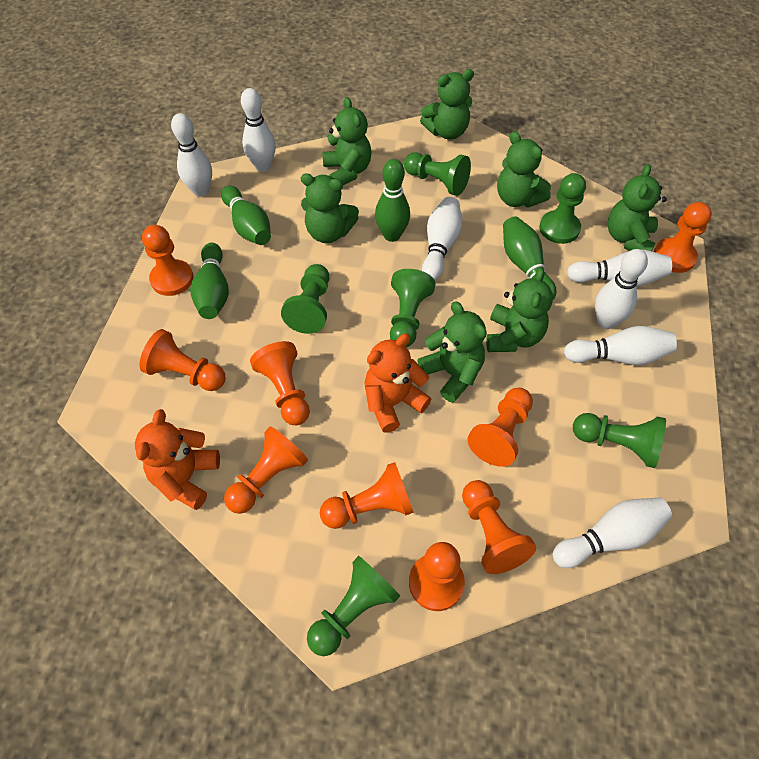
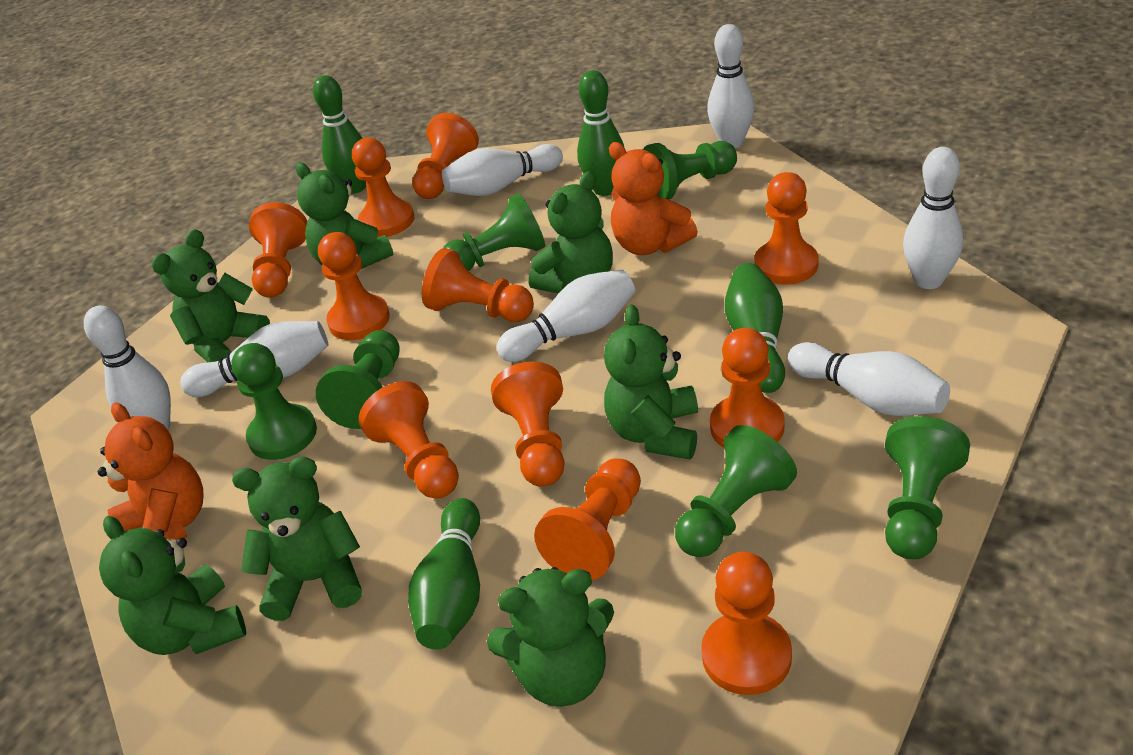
orange pawn: 9 -> 11

